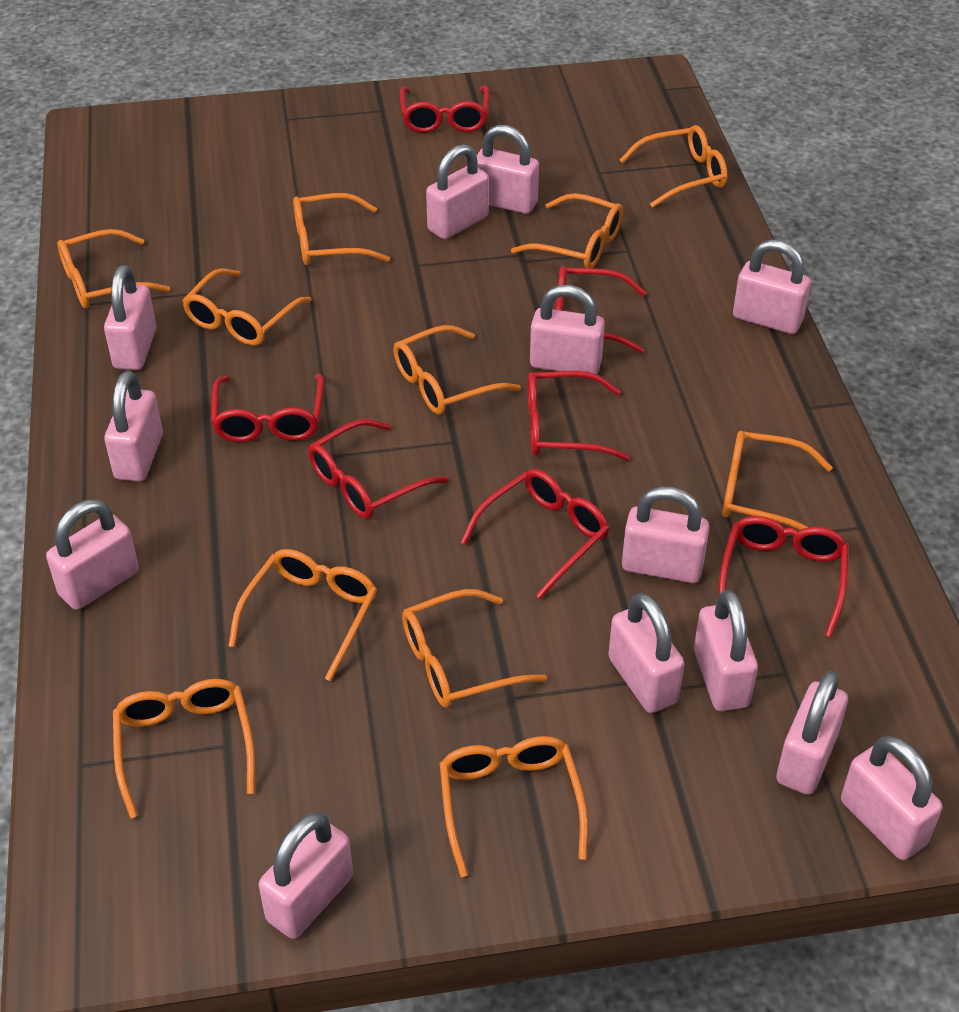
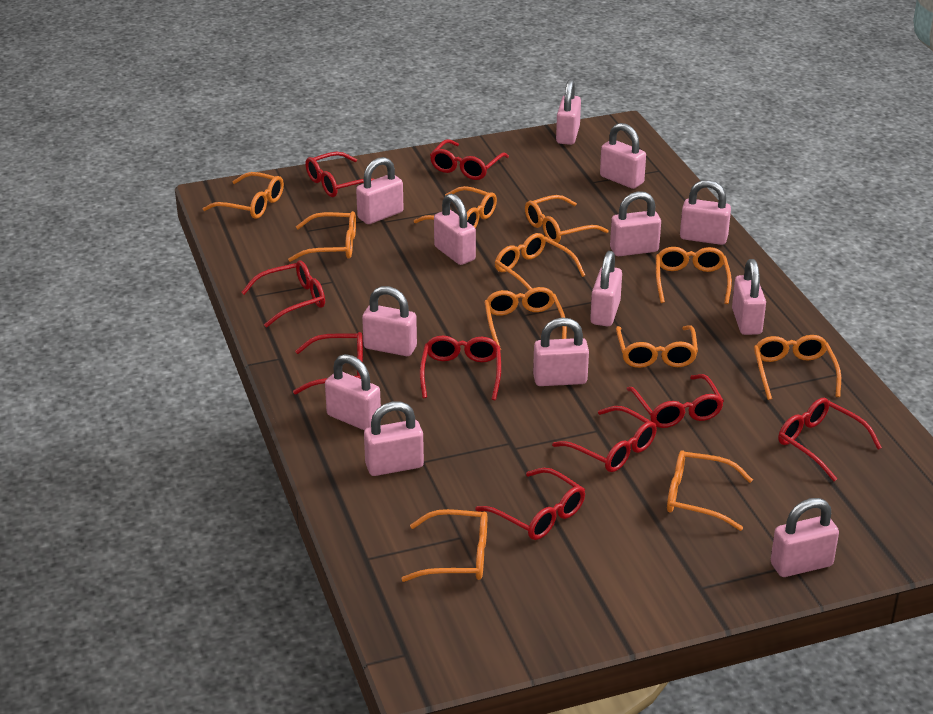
red glasses: 7 -> 9

